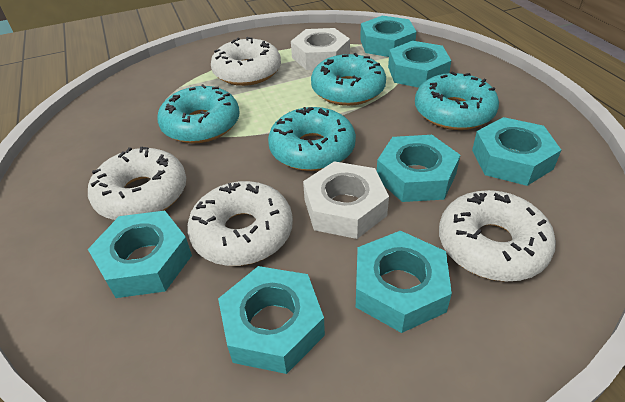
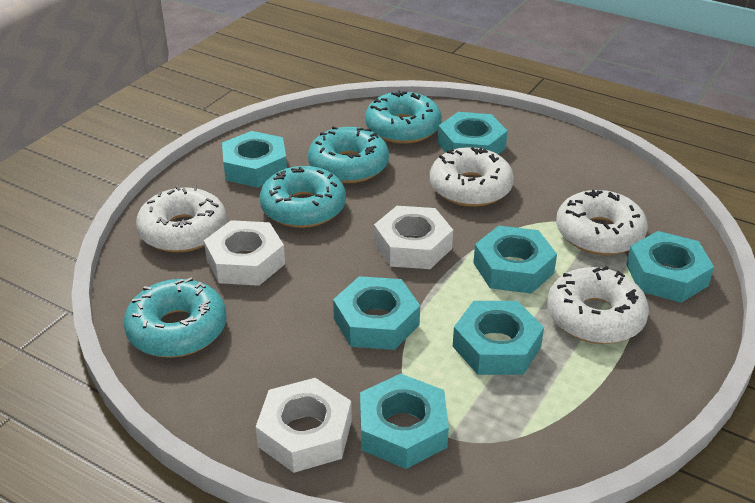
white nut: 2 -> 3

